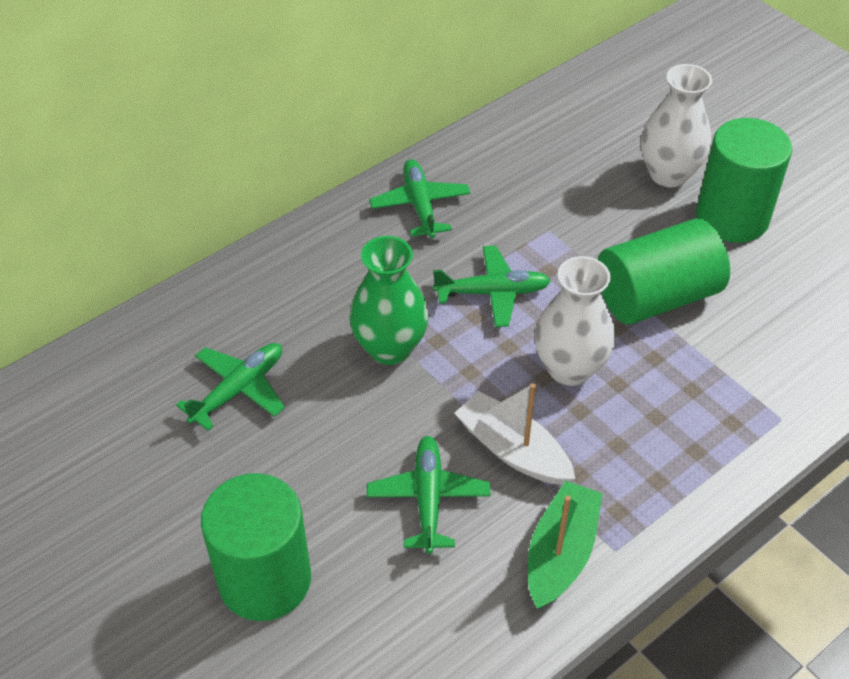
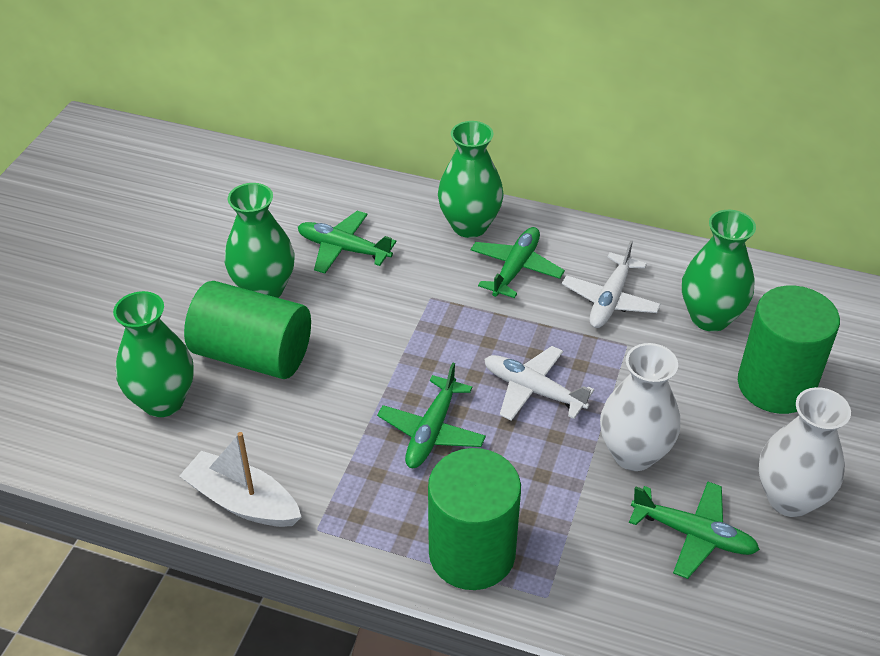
green boat: 1 -> 0
green vase: 1 -> 4
white plane: 0 -> 2

